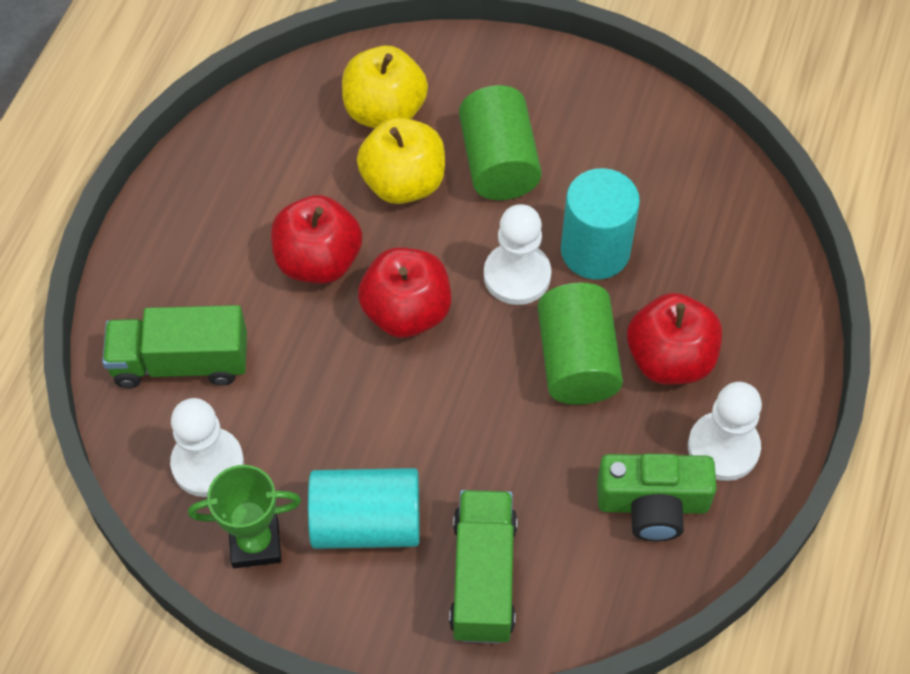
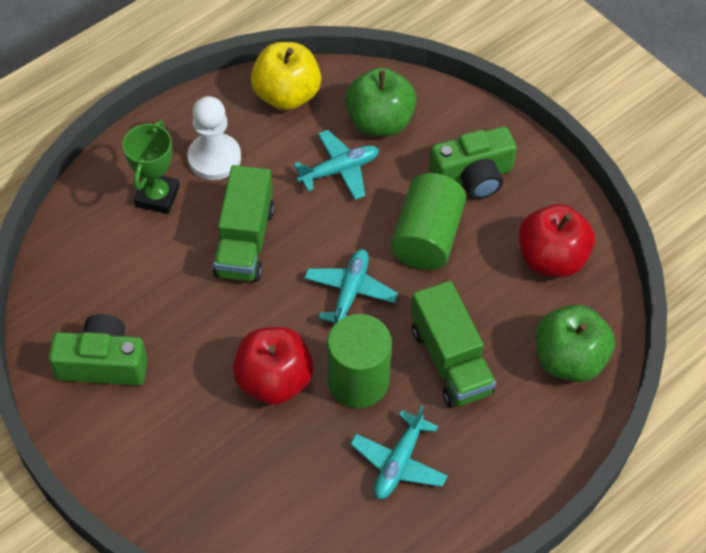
green apple: 0 -> 2
green camera: 1 -> 2
red apple: 3 -> 2
turquoise cylinder: 2 -> 0
turquoise plane: 0 -> 3
white pawn: 3 -> 1
yellow apple: 2 -> 1

